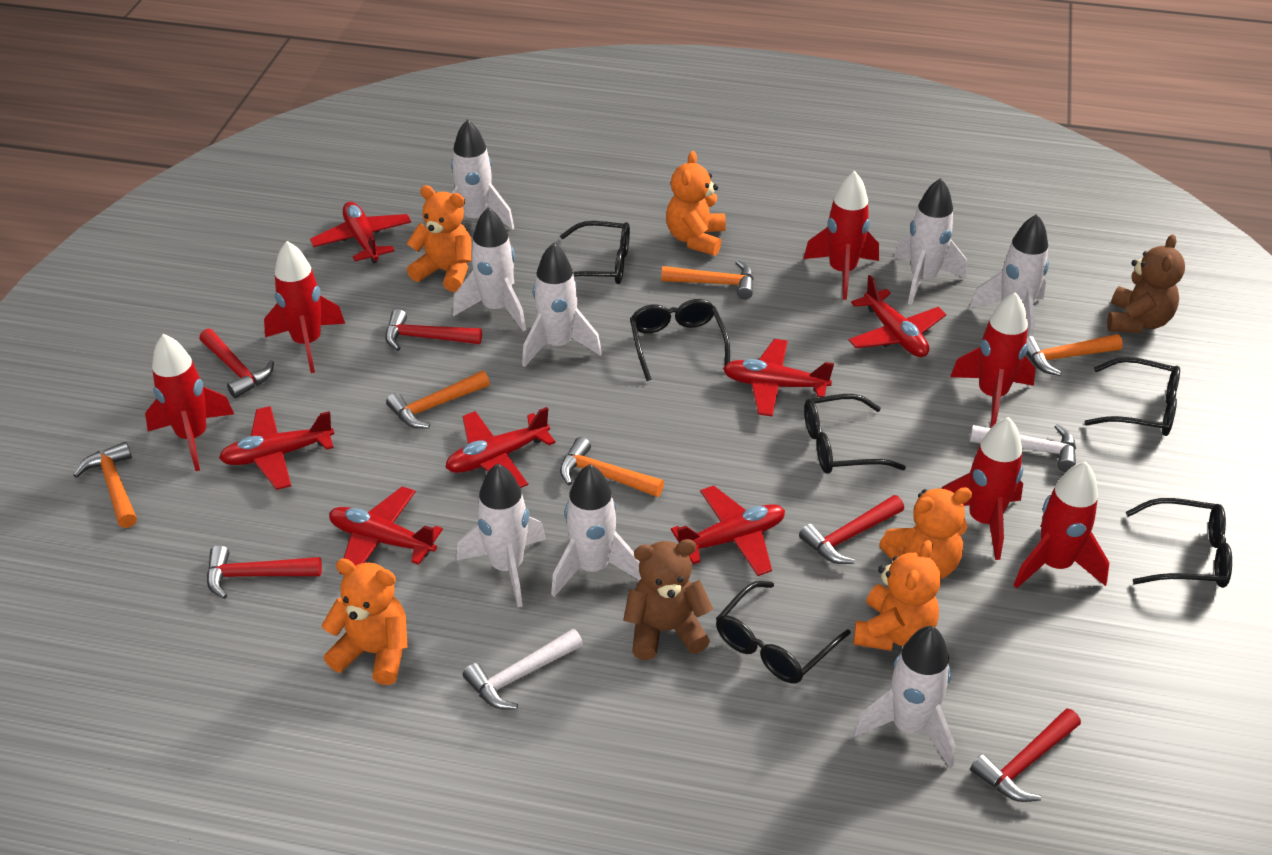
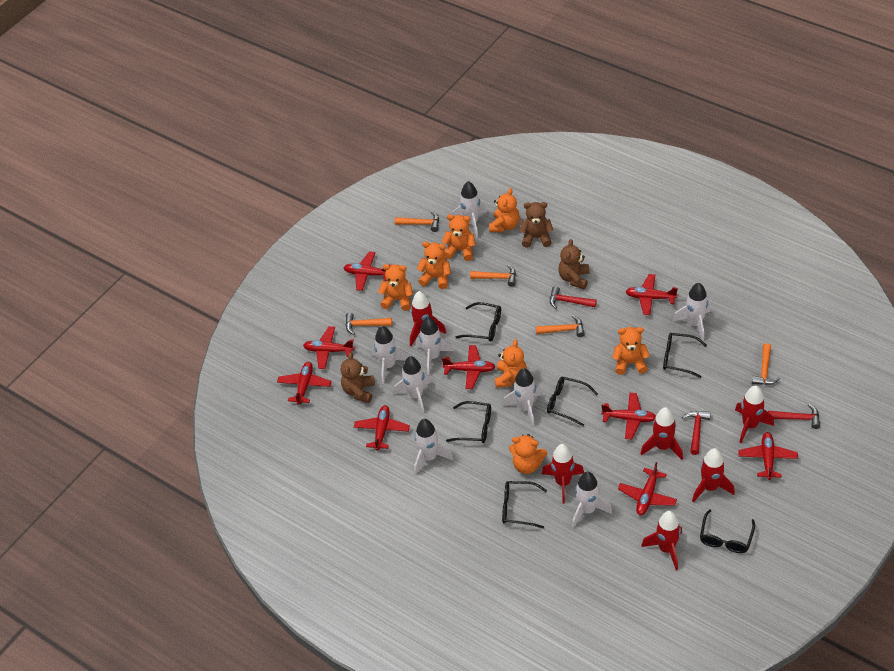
brown teddy bear: 2 -> 3
orange teddy bear: 5 -> 7
red hammer: 5 -> 3
red plane: 7 -> 9
white hammer: 2 -> 0

